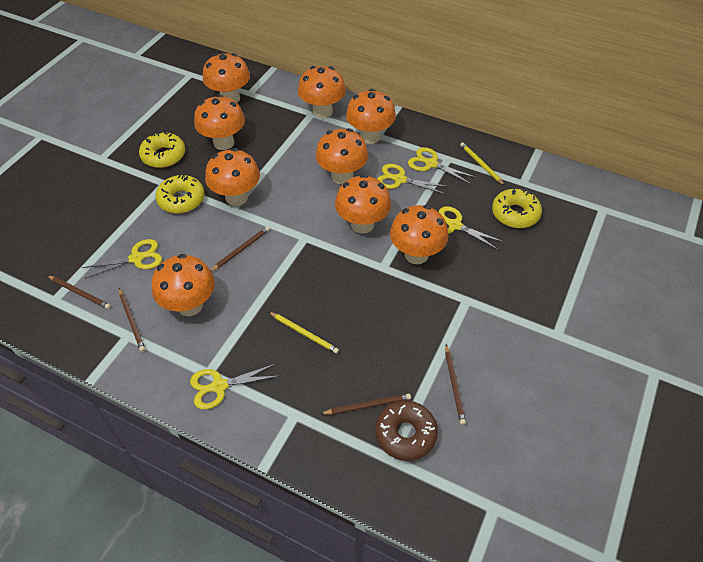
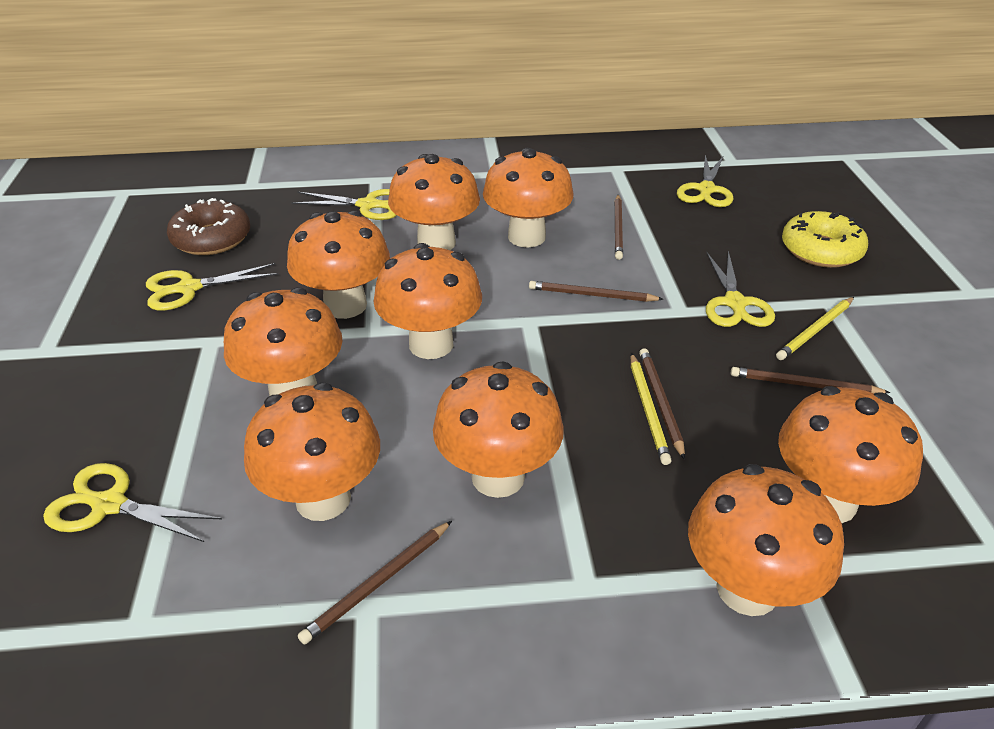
yellow donut: 3 -> 1

